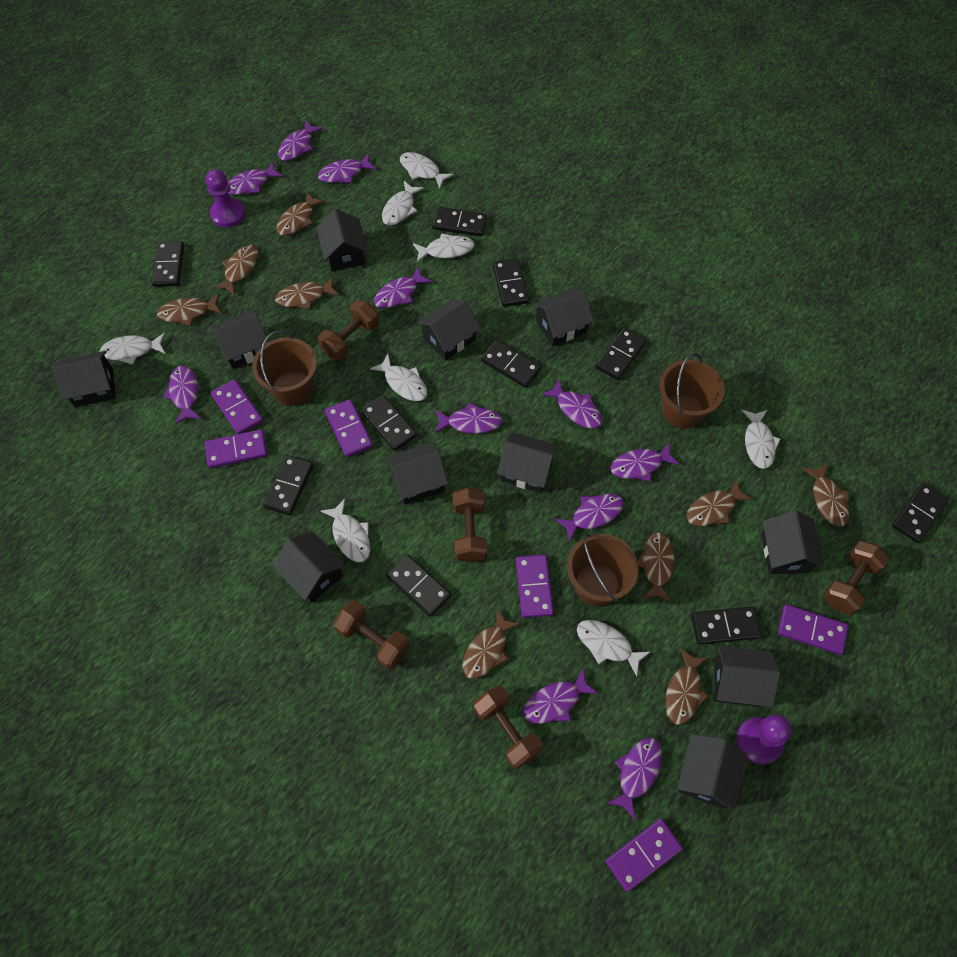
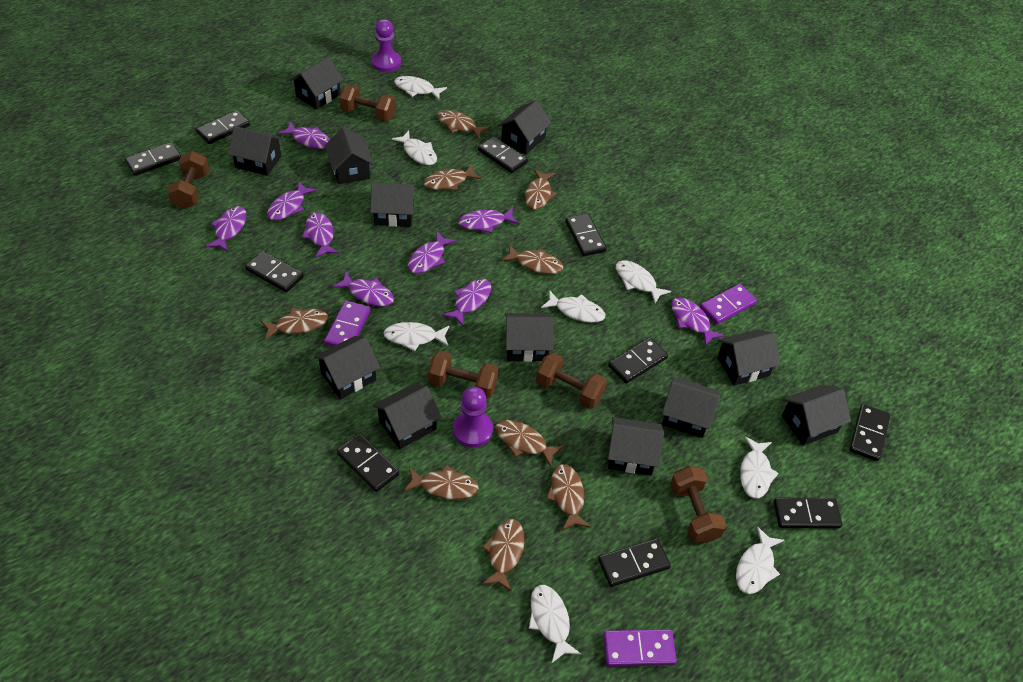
black house: 11 -> 12
brown bucket: 3 -> 0
purple domino: 6 -> 3
purple fish: 11 -> 9

